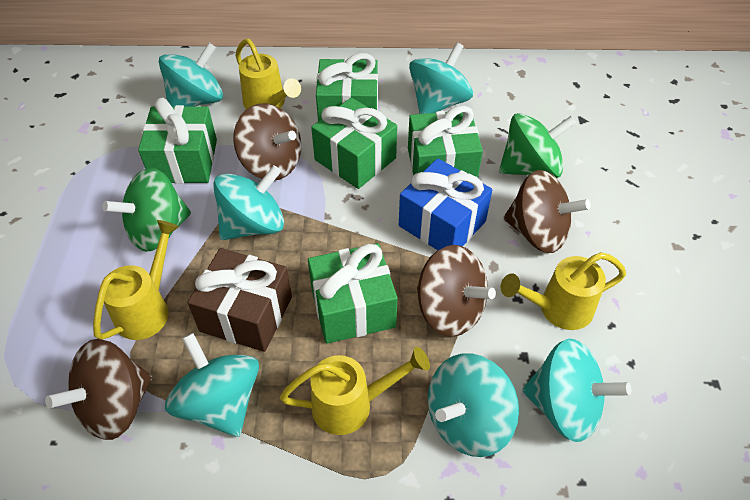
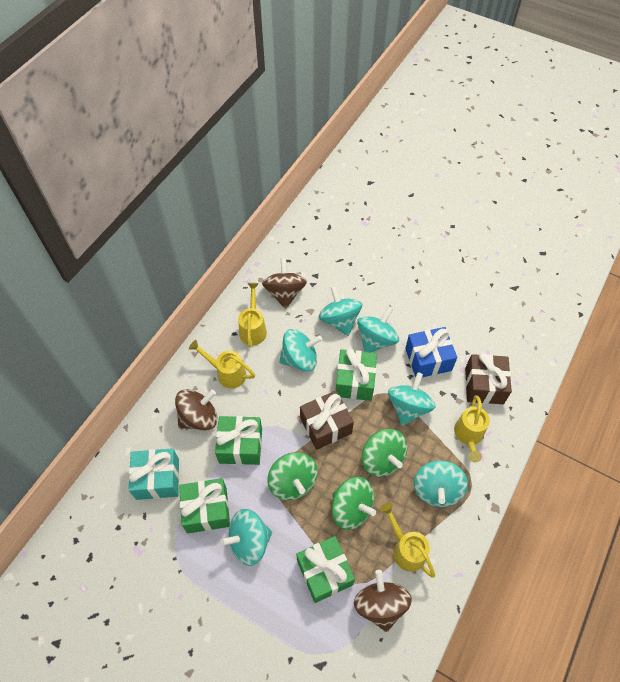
brown gift: 1 -> 2
brown spinning top: 4 -> 3
green gift: 5 -> 4
green spinning top: 2 -> 3
turquoise gift: 0 -> 1

